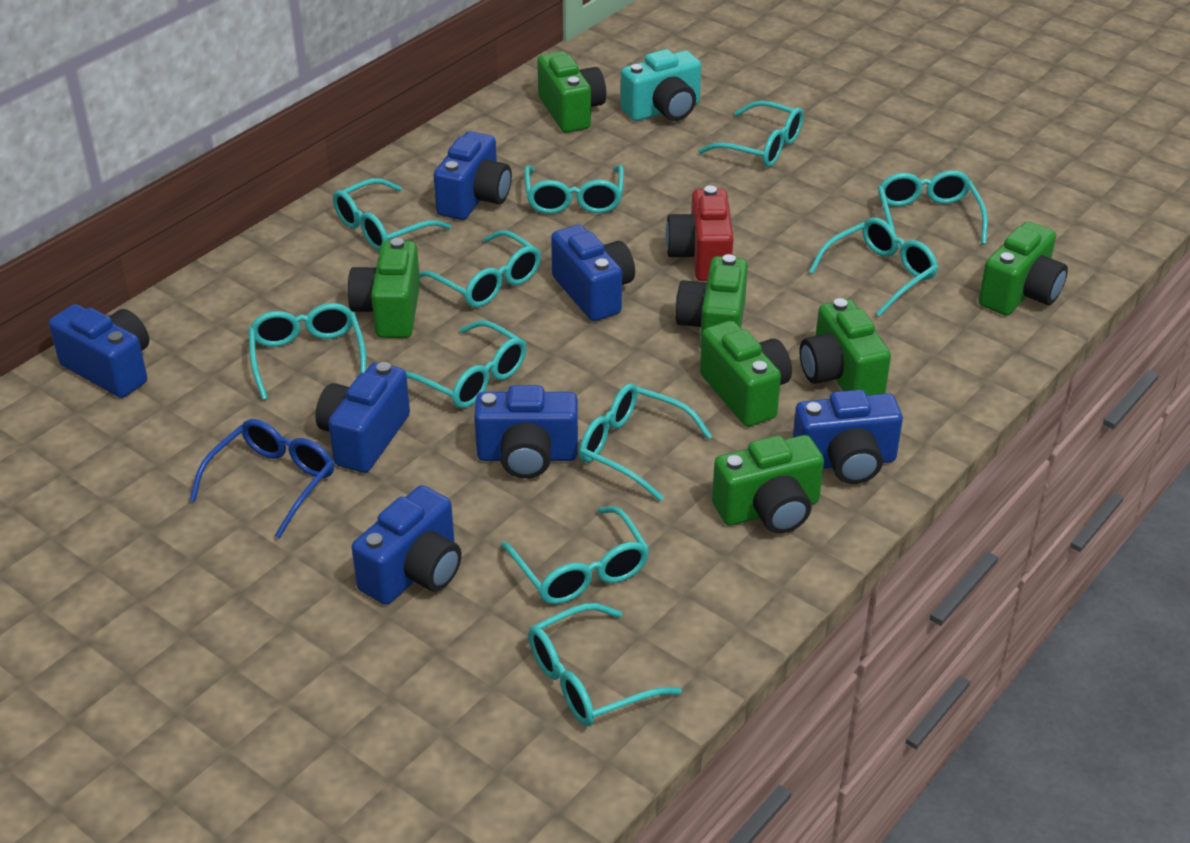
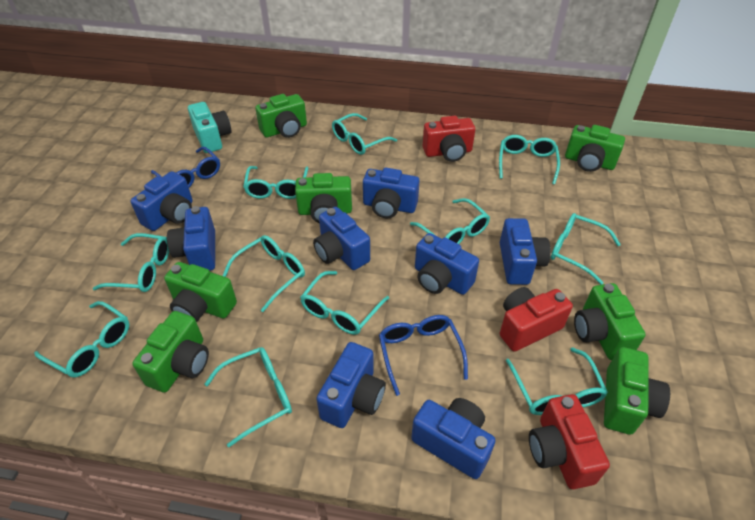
blue camera: 7 -> 8
blue glasses: 1 -> 2
red camera: 1 -> 3

